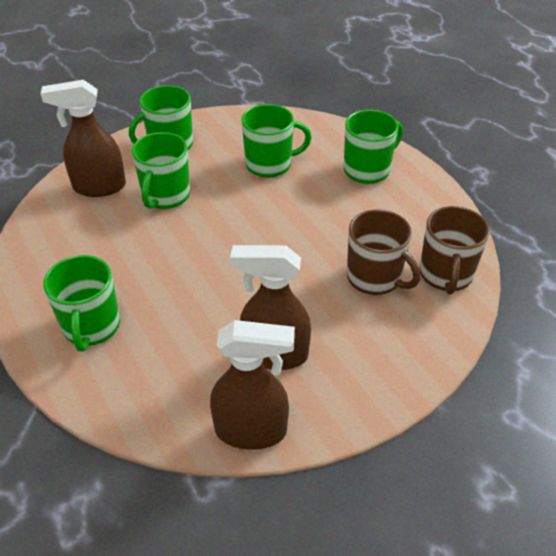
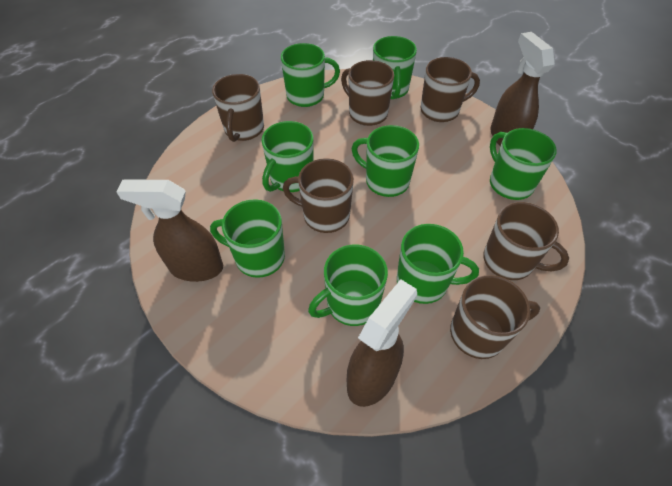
brown mug: 2 -> 6
green mug: 5 -> 8

